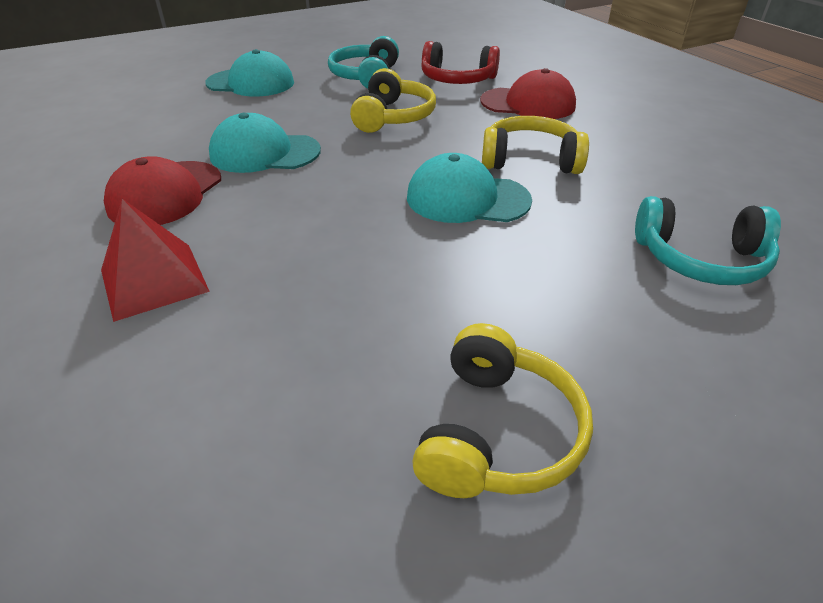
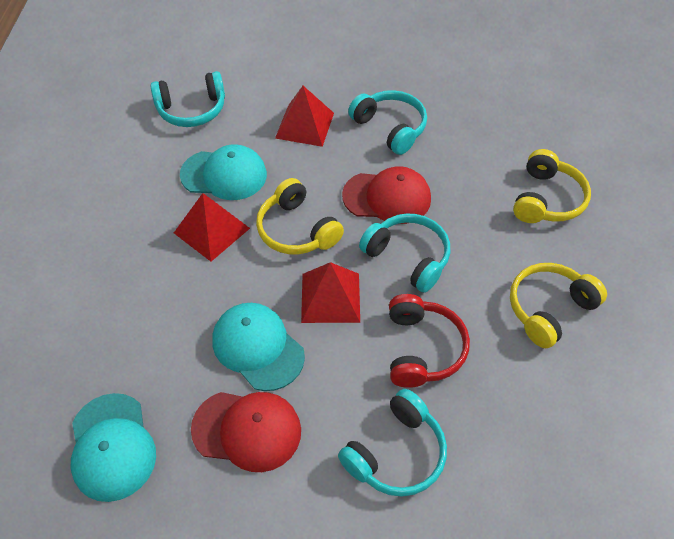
red pyramid: 1 -> 3
turquoise headphones: 2 -> 4

